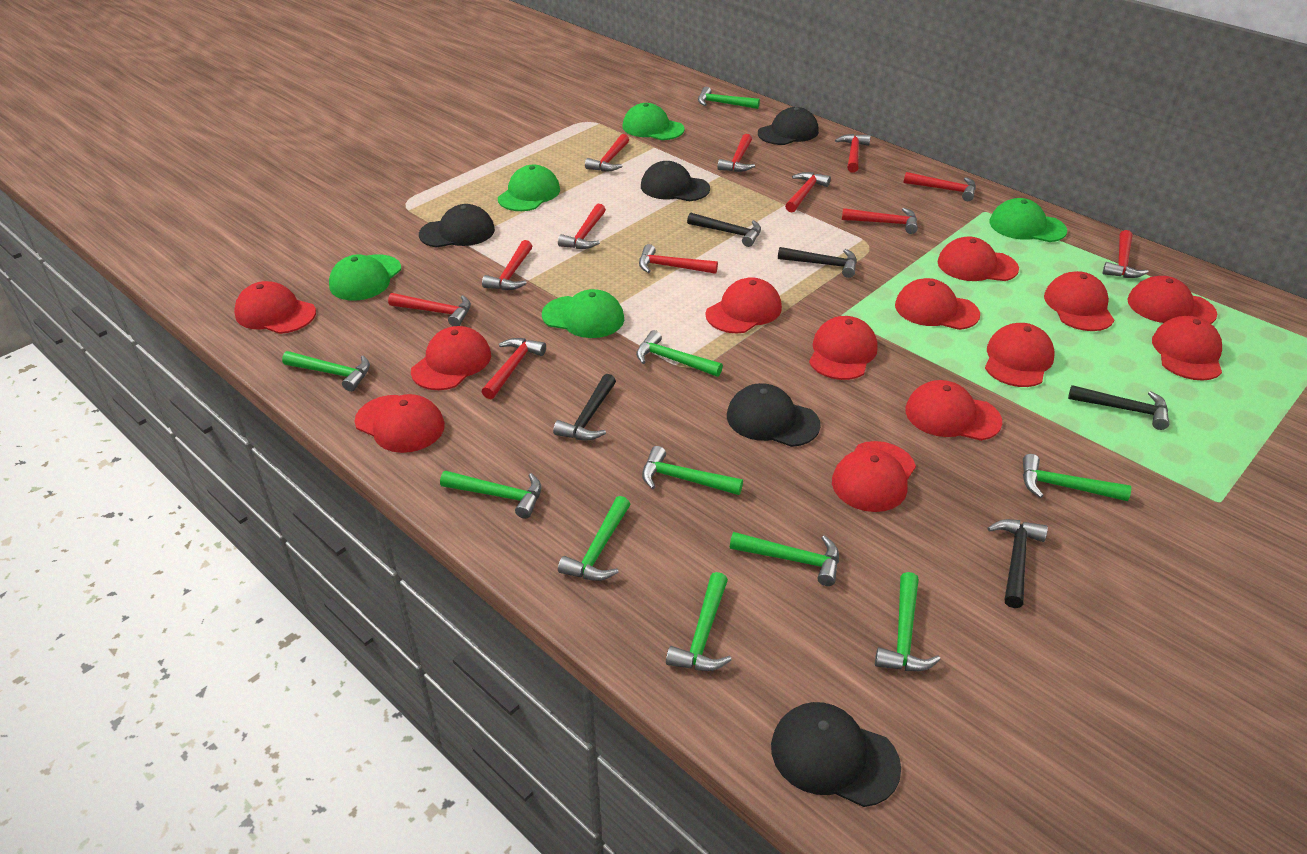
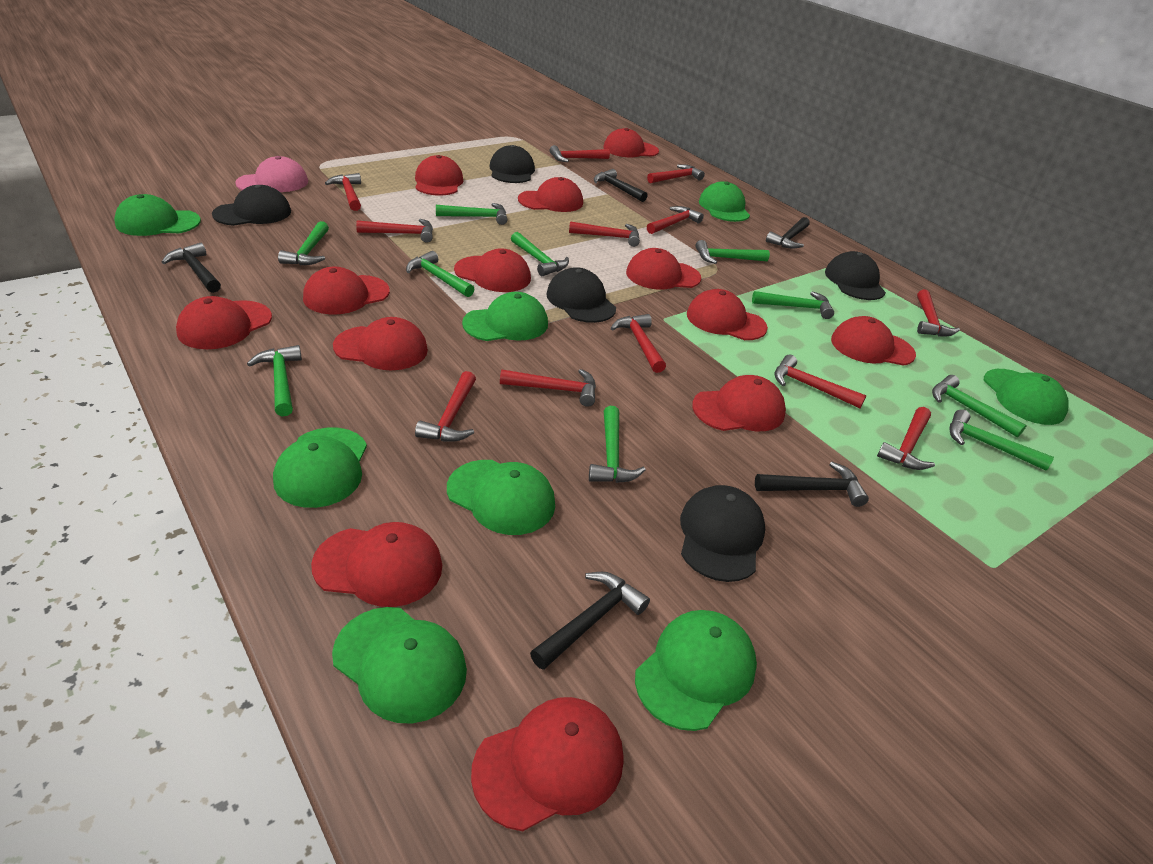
green cap: 5 -> 8
pink cap: 0 -> 1

